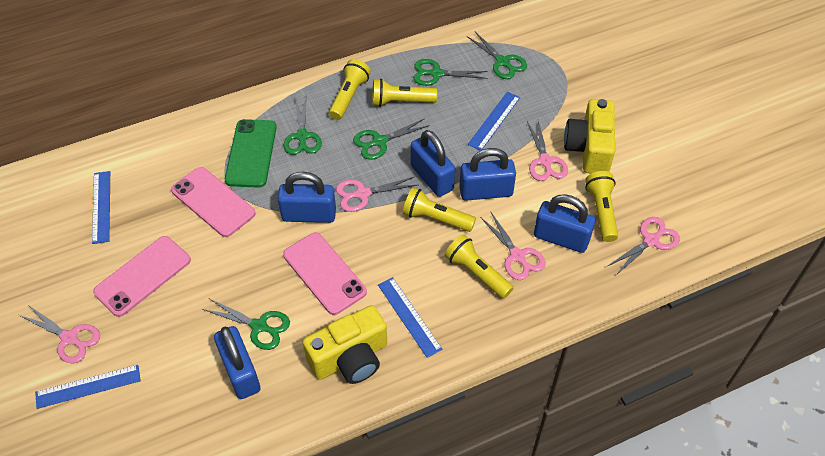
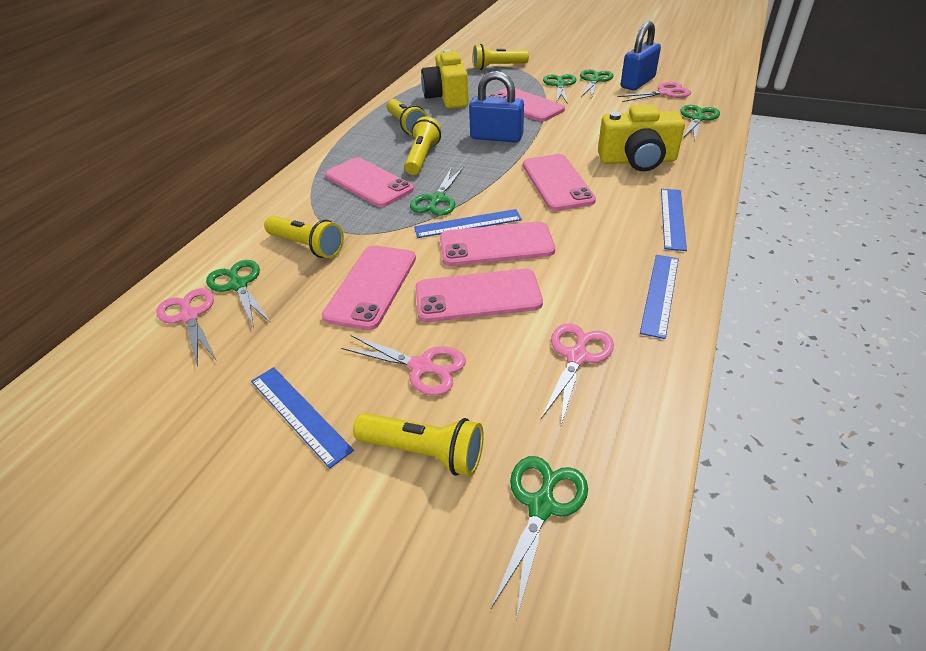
blue padlock: 5 -> 2
green phone: 1 -> 0
green scissors: 5 -> 6
pink phone: 3 -> 6
pink scissors: 5 -> 4

